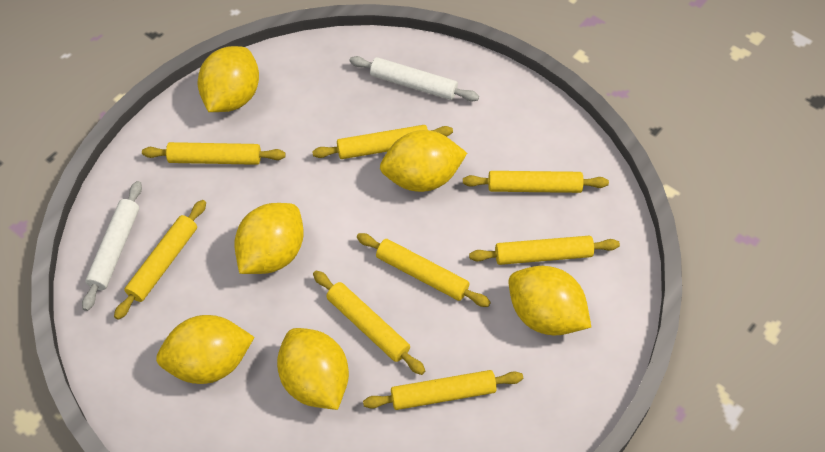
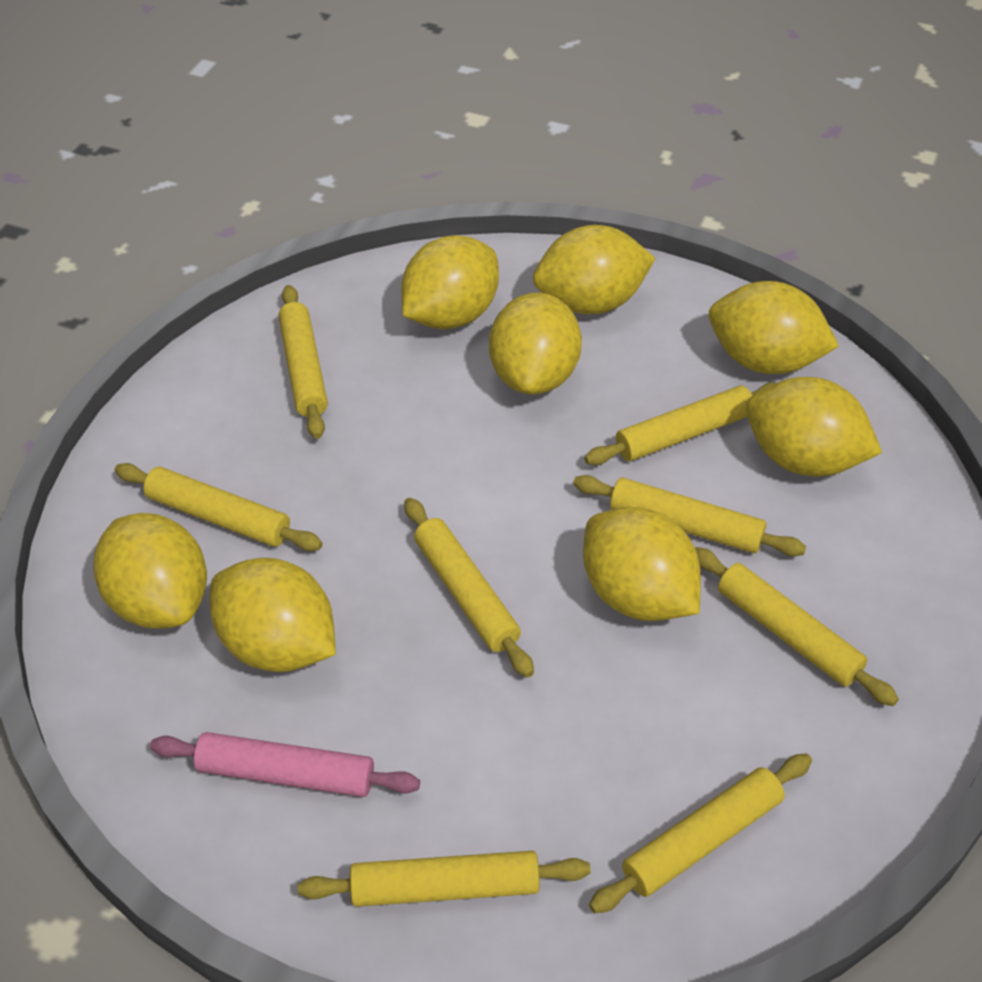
pink rolling pin: 0 -> 1
white rolling pin: 2 -> 0
yellow lemon: 6 -> 8

